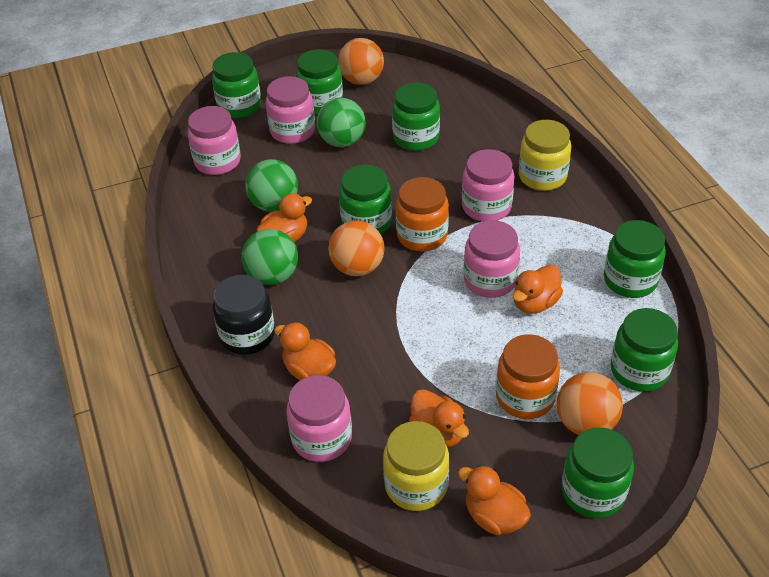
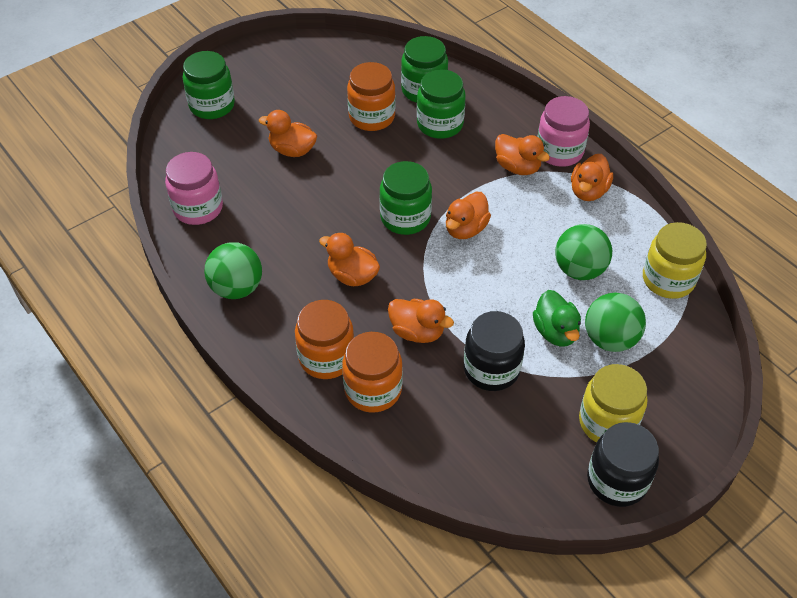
black jar: 1 -> 2
green duck: 0 -> 1
green jar: 7 -> 4
orange ball: 3 -> 0
orange duck: 5 -> 6
orange jar: 2 -> 3
pink jar: 5 -> 2

